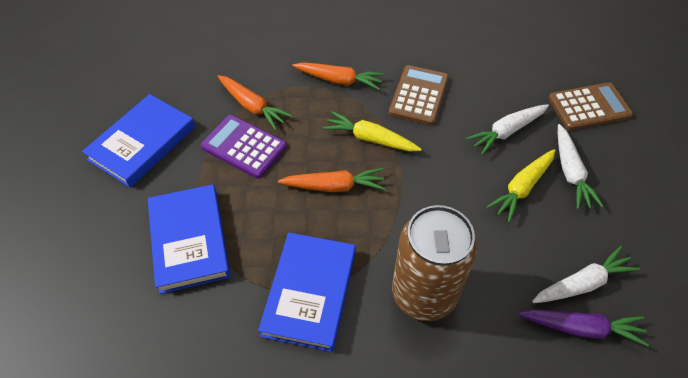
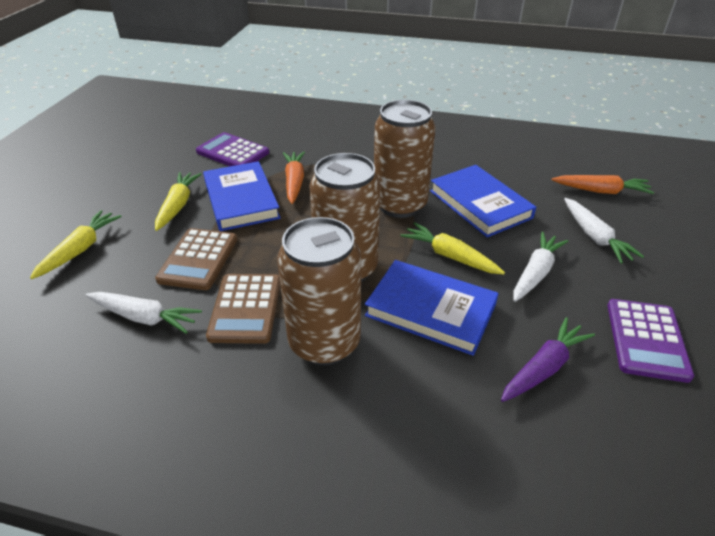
brown can: 1 -> 3
orange carrot: 3 -> 2
purple calculator: 1 -> 2
yellow carrot: 2 -> 3

